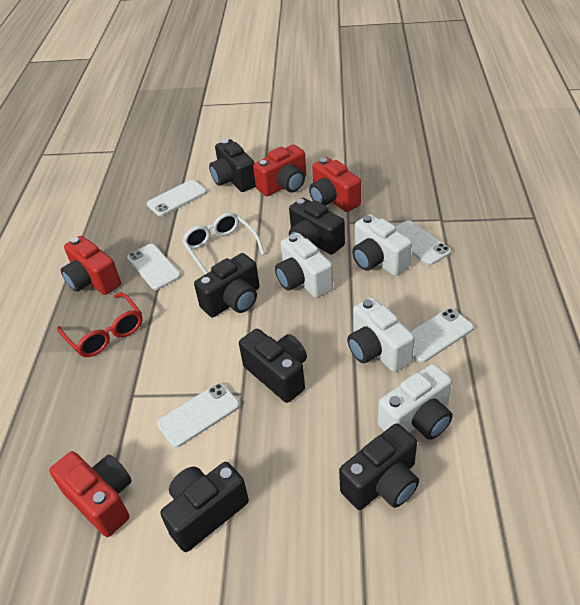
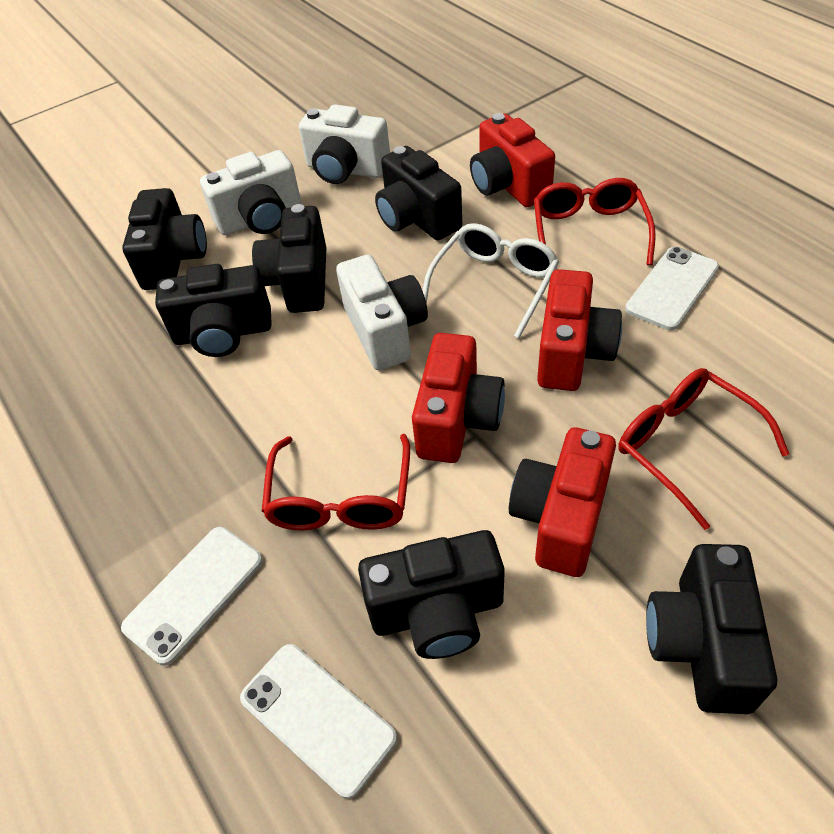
red glasses: 1 -> 3
white camera: 4 -> 3
white phone: 5 -> 3

